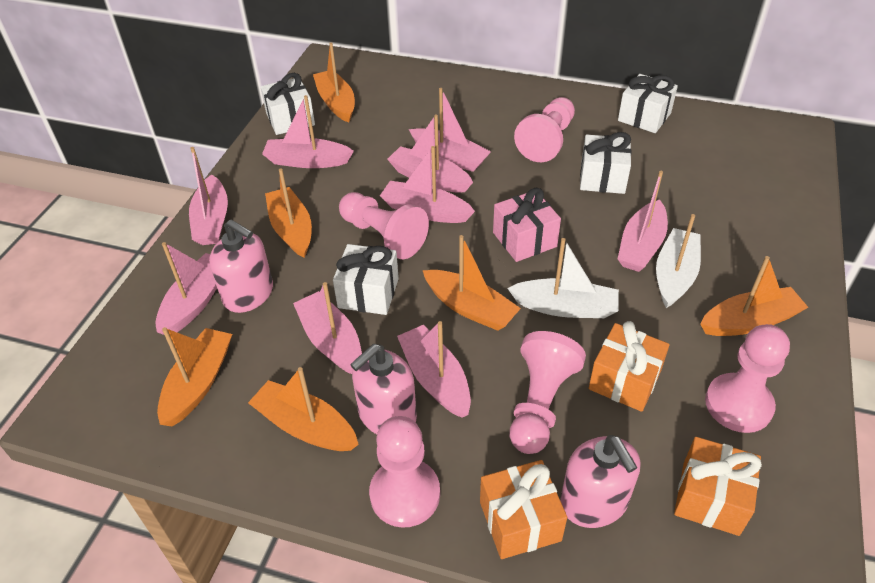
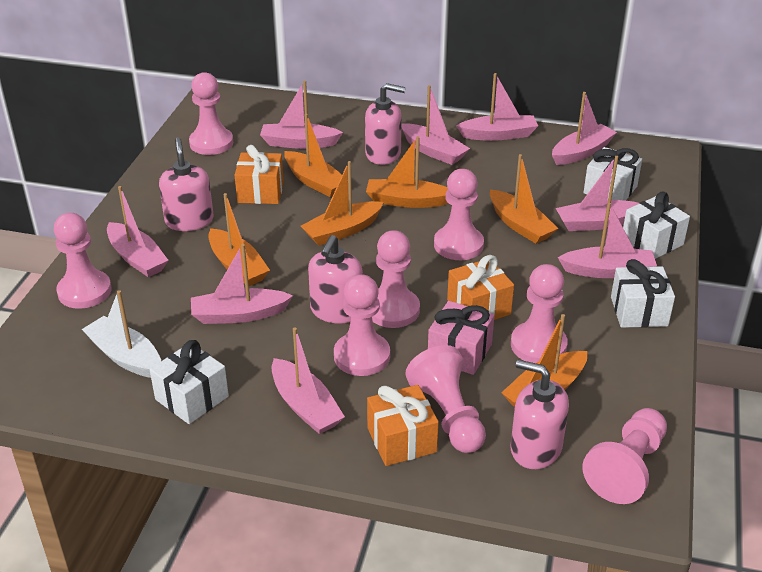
pink pawn: 5 -> 8
pink soap dispenser: 3 -> 4
white boat: 2 -> 1

